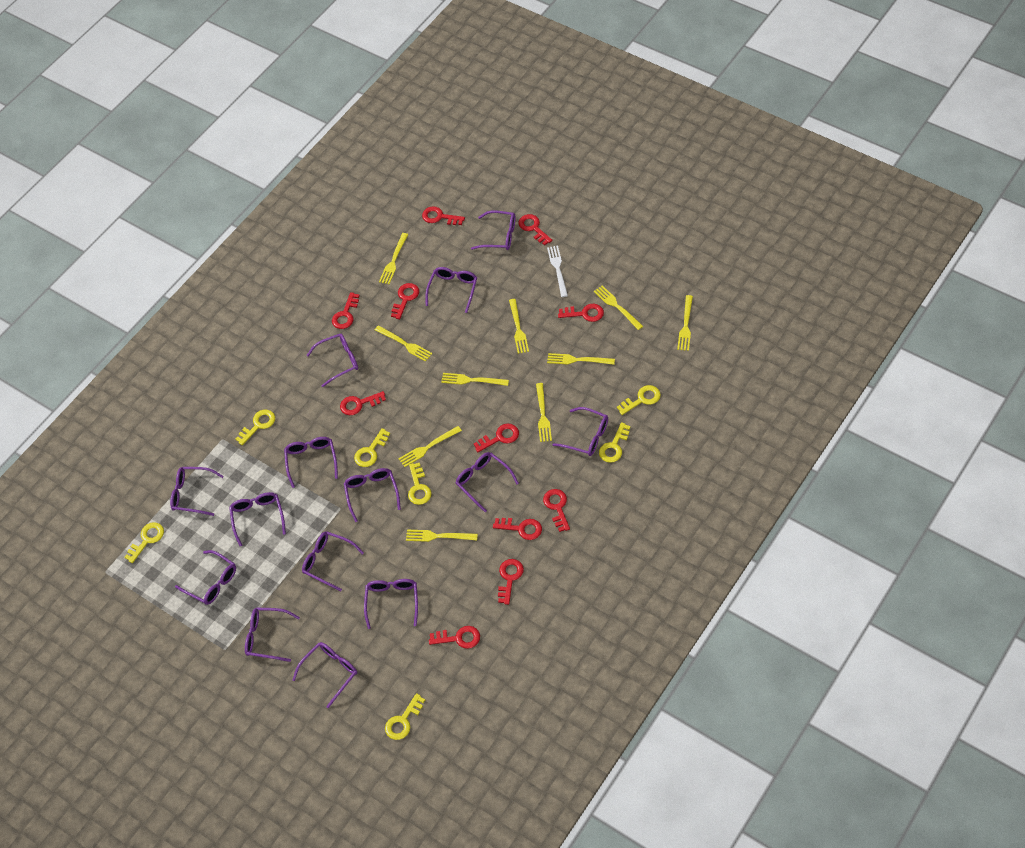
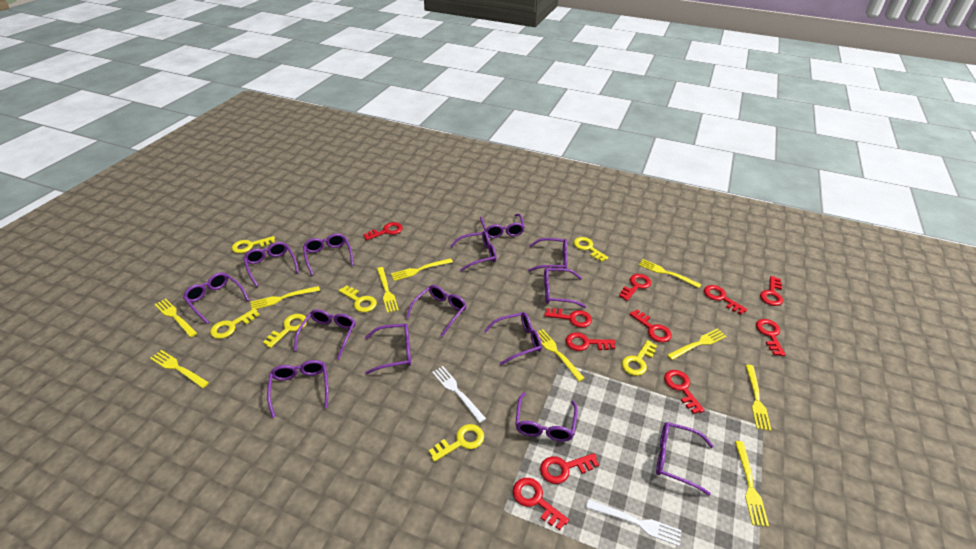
white fork: 1 -> 2

